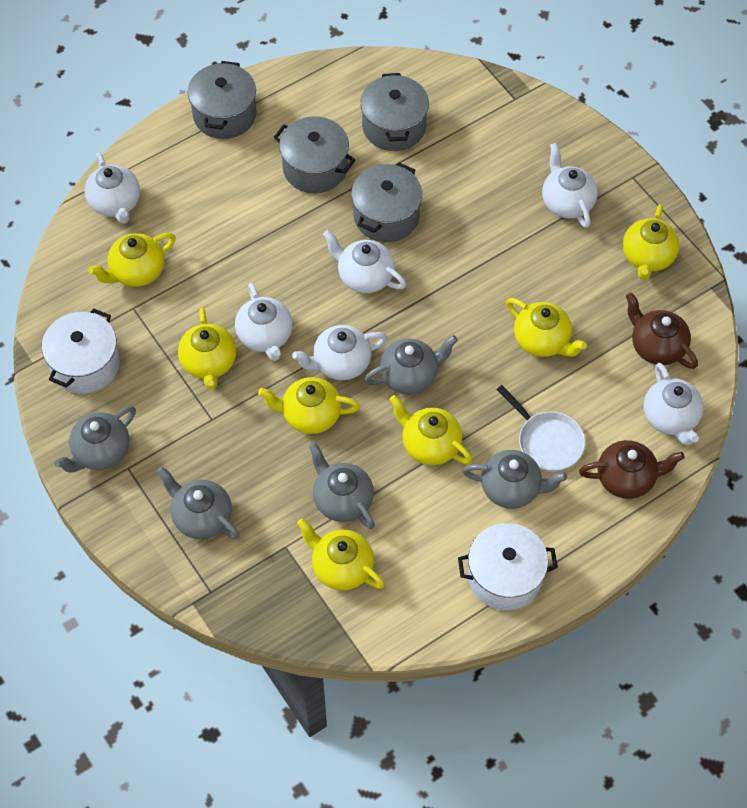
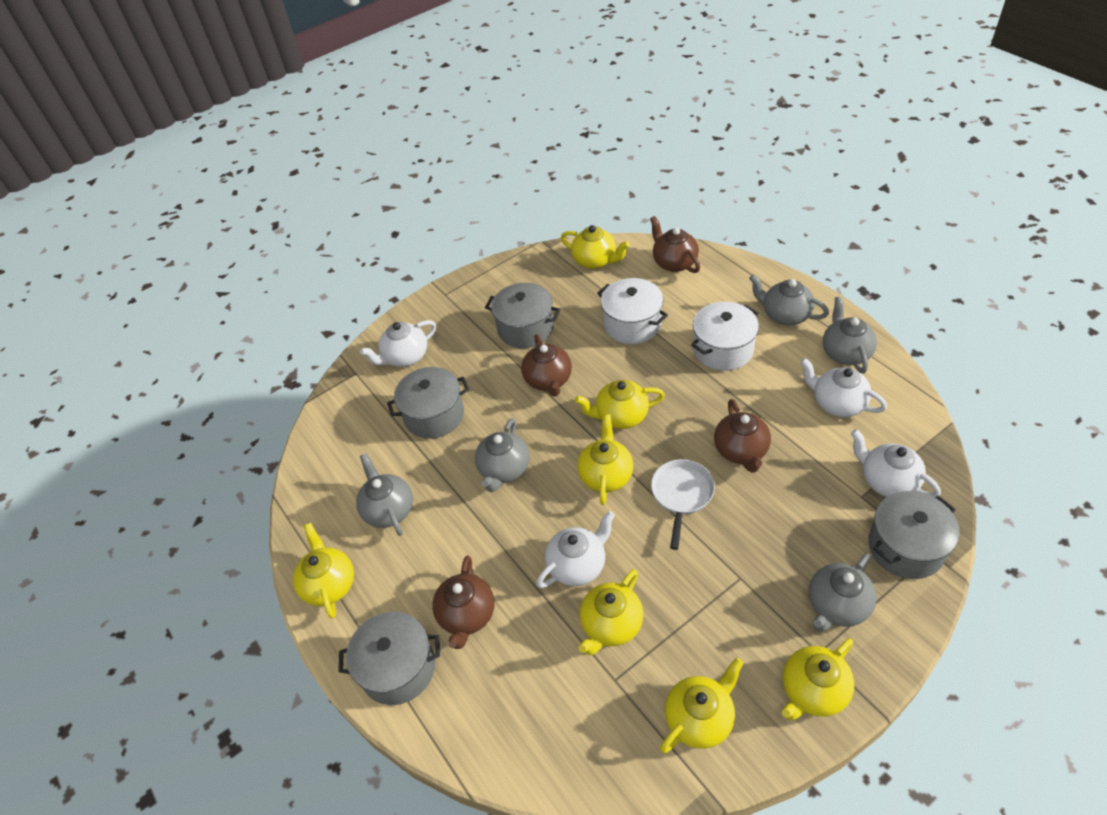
brown teapot: 2 -> 4
white teapot: 6 -> 4

